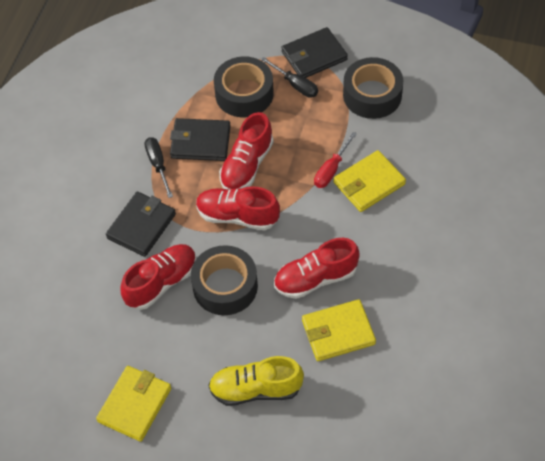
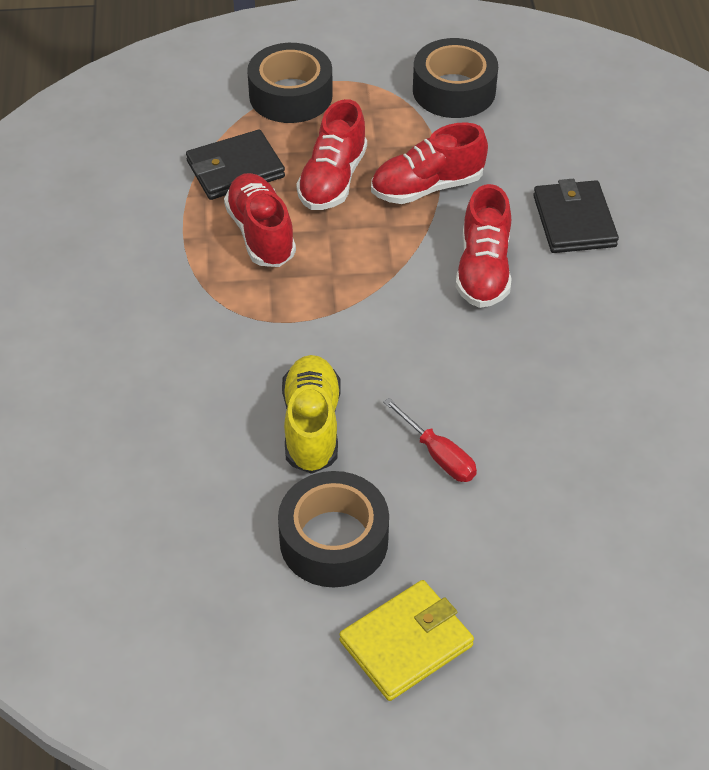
black screwdriver: 2 -> 0
black wallet: 3 -> 2
yellow wallet: 3 -> 1

